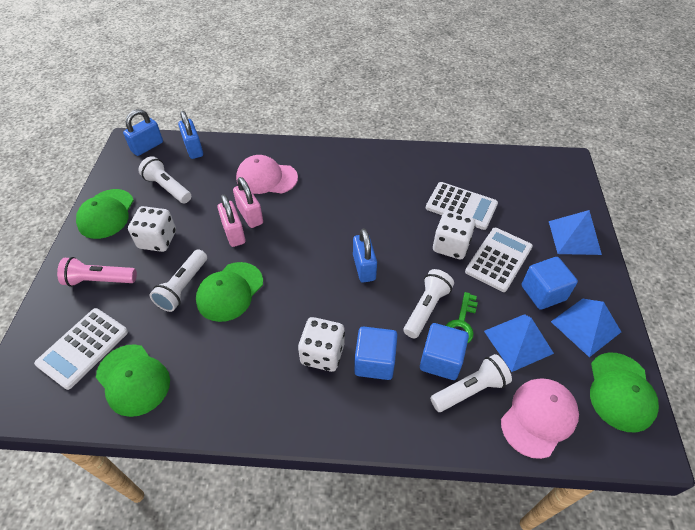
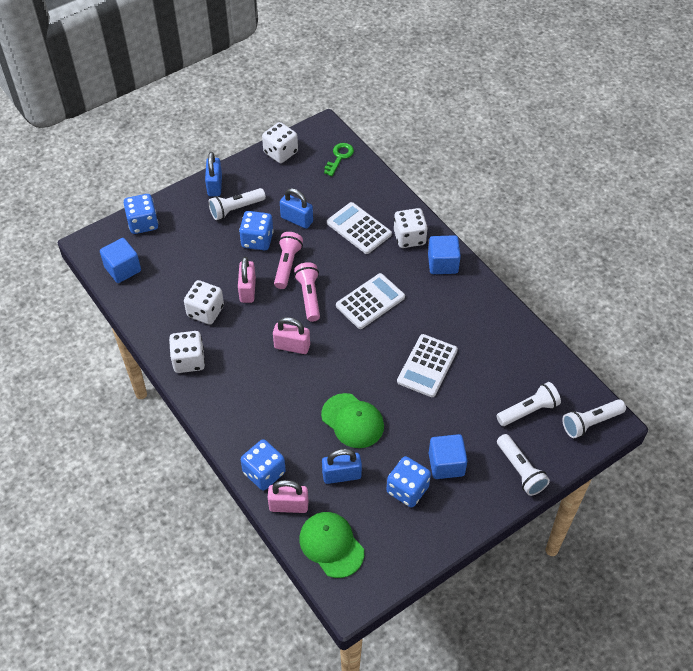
blue dice: 0 -> 4
blue pyramid: 3 -> 0
green cap: 4 -> 2
pink cap: 2 -> 0
pink flashlight: 1 -> 2
pink padlock: 2 -> 3
white dice: 3 -> 4

